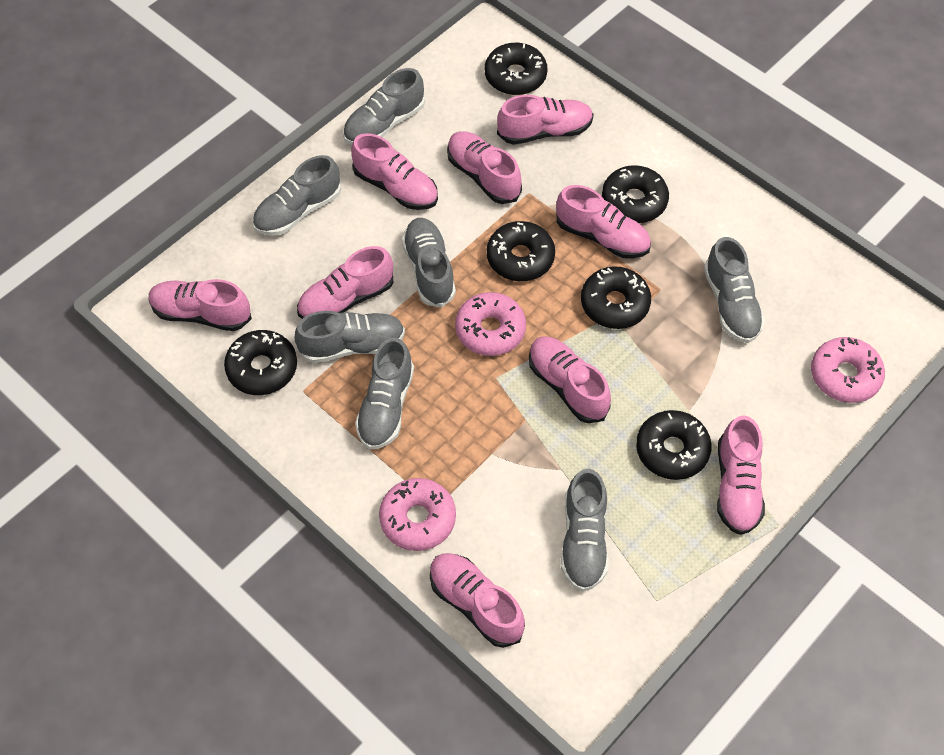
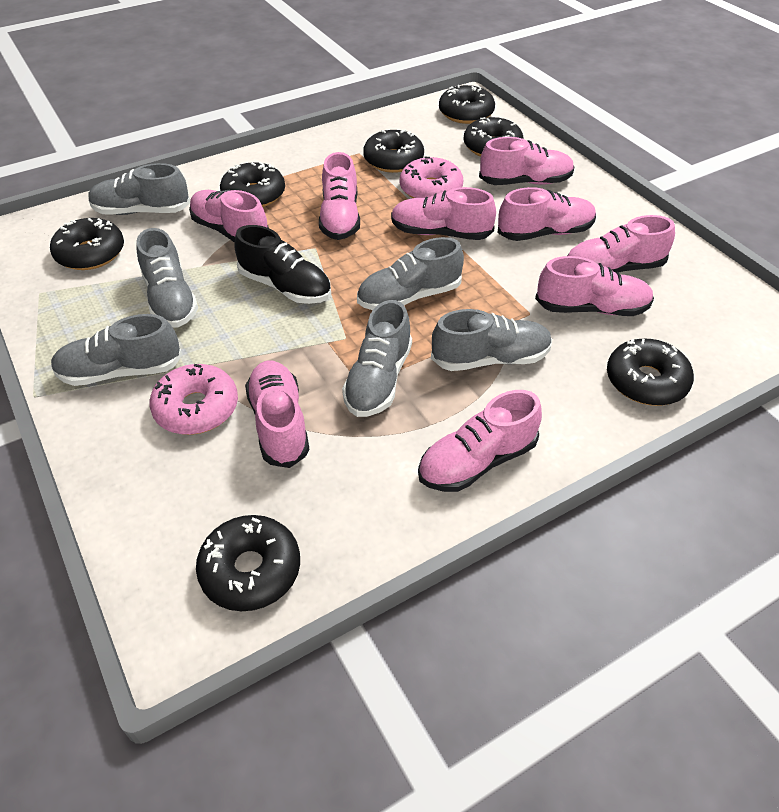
black donut: 6 -> 7
black shoe: 0 -> 1
grey shoe: 7 -> 6
pink donut: 3 -> 2

